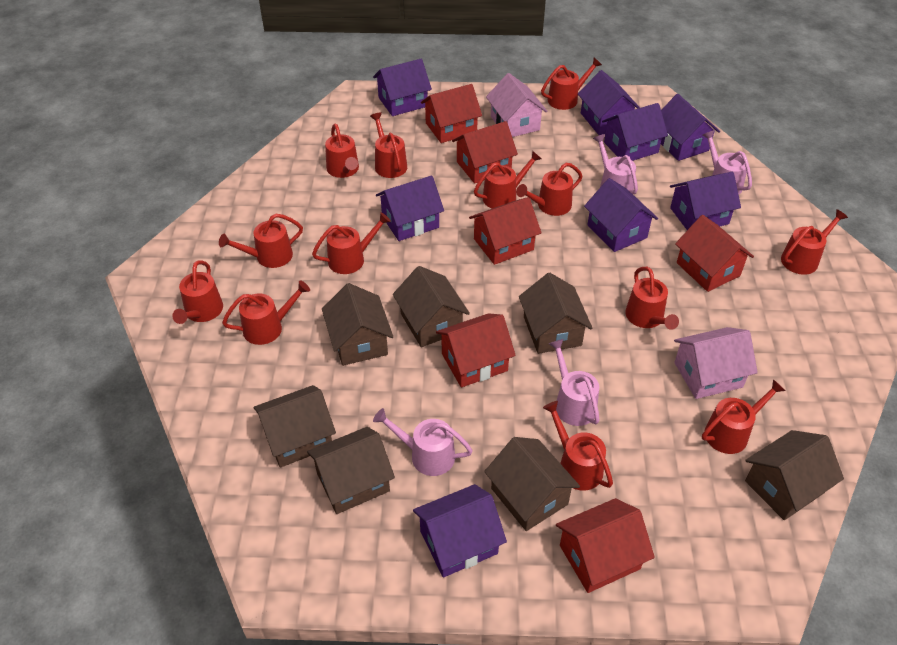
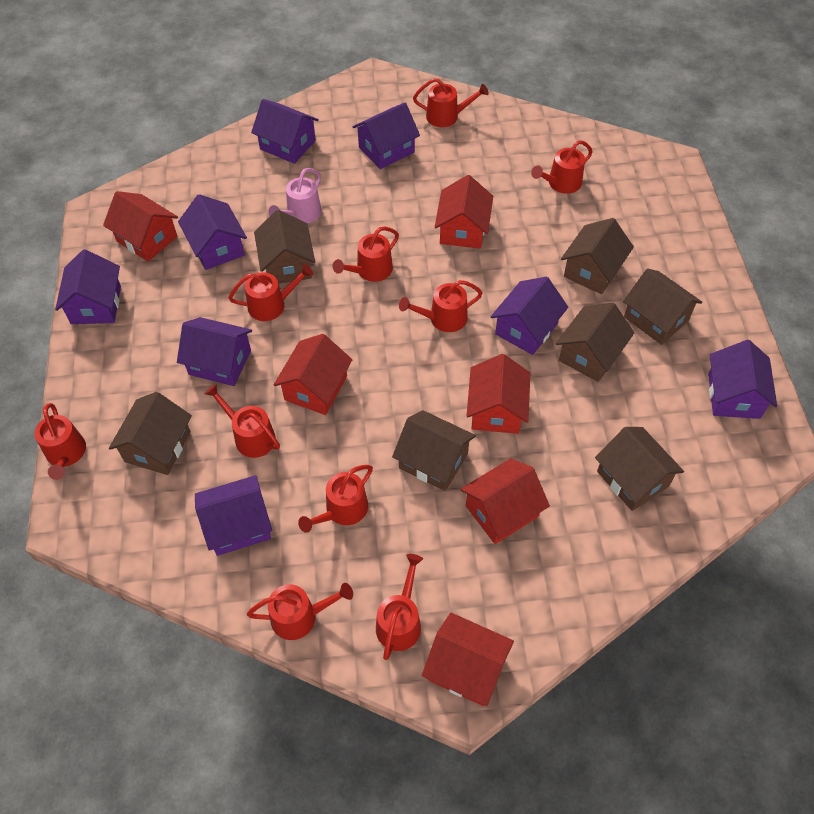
pink house: 2 -> 0
pink watering can: 4 -> 1
red watering can: 13 -> 10

